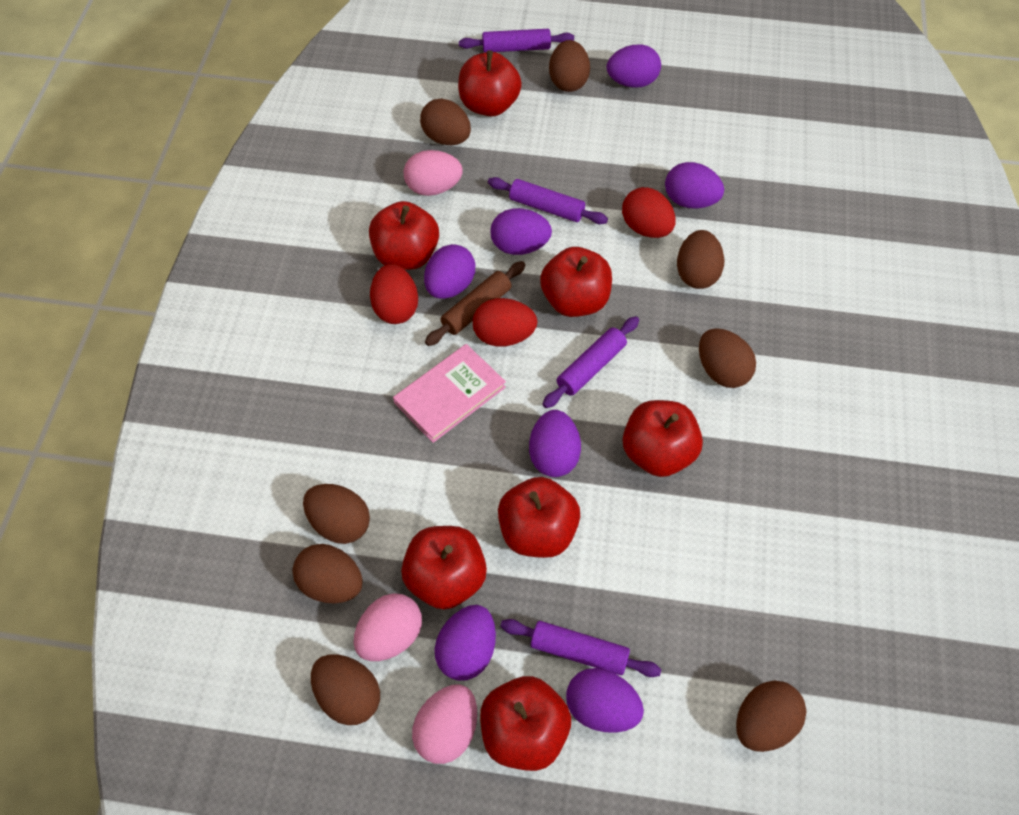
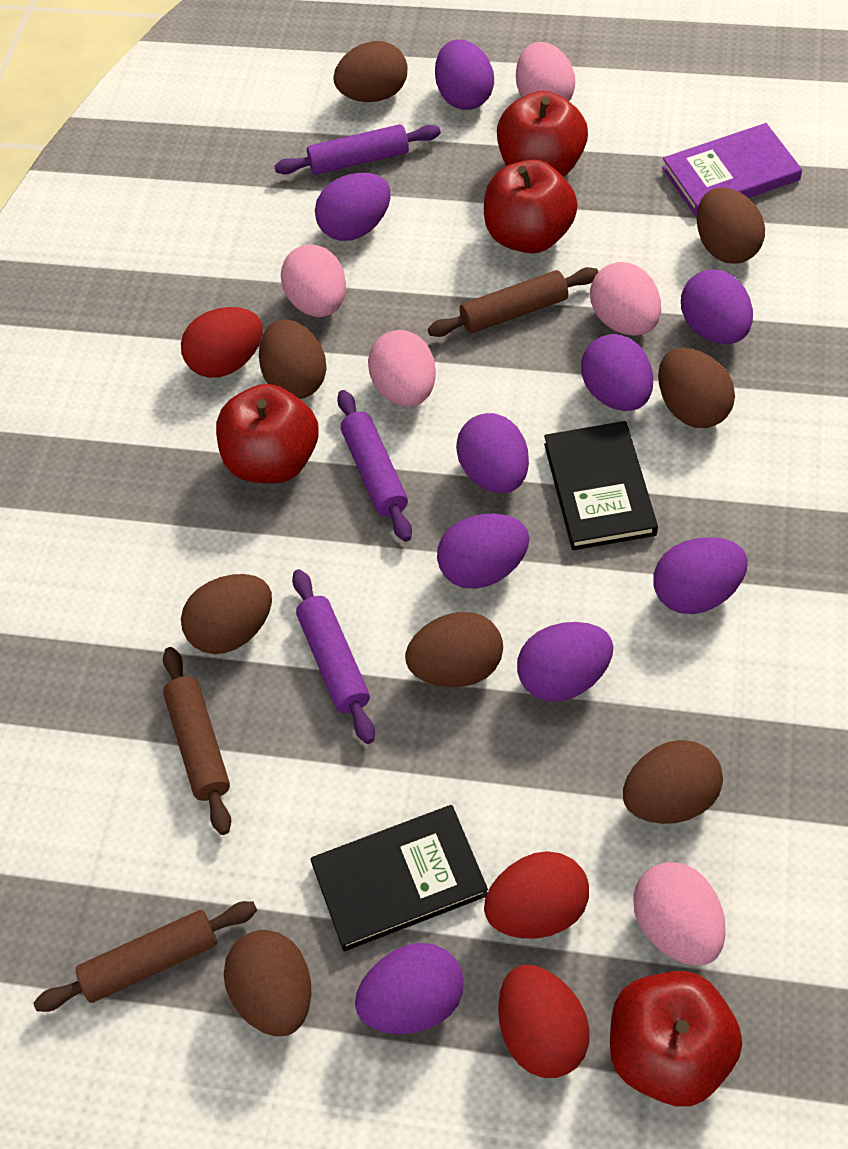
black book: 0 -> 2
brown rolling pin: 1 -> 3
pink book: 1 -> 0
pink egg: 3 -> 5
purple book: 0 -> 1
purple egg: 7 -> 9
purple rolling pin: 4 -> 3
red apple: 7 -> 4

